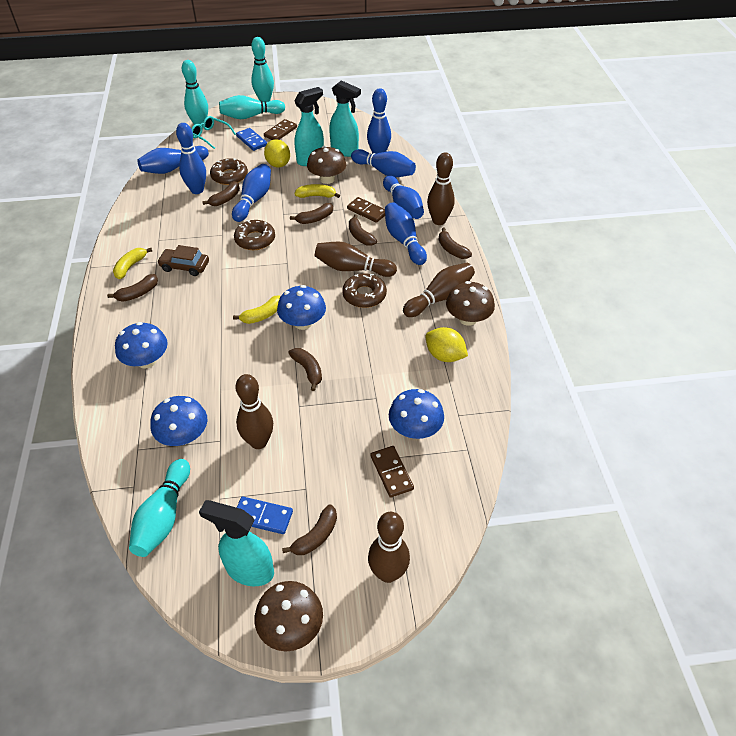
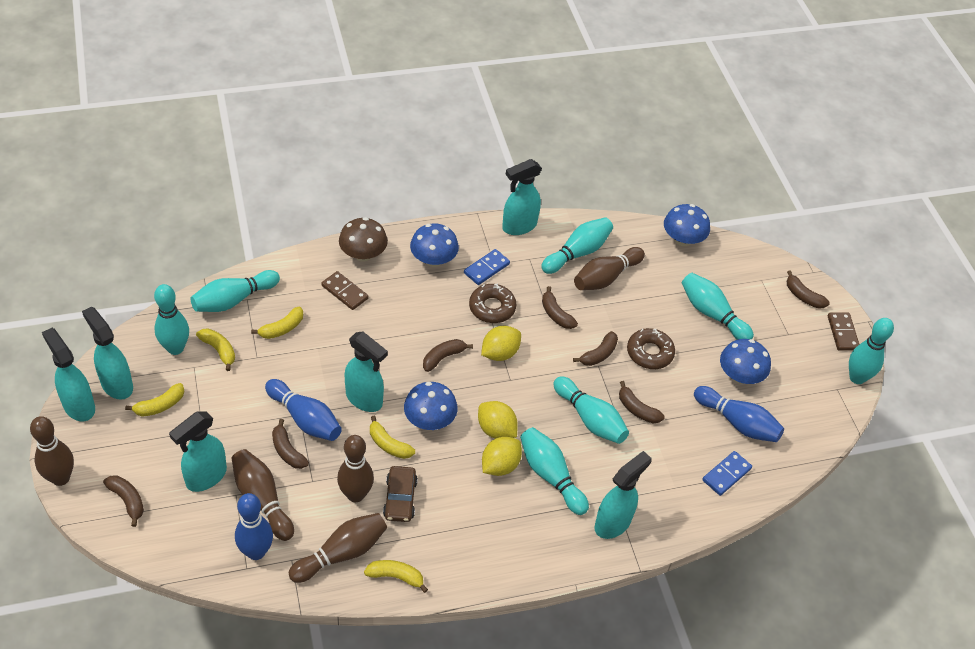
blue bowling pin: 7 -> 3
brown domino: 3 -> 2
brown donut: 3 -> 2
brown mushroom: 3 -> 1
turquoise bowling pin: 4 -> 7
turquoise glasses: 1 -> 0
turquoise spray bottle: 3 -> 6
yellow banana: 3 -> 5
yellow lemon: 2 -> 3

